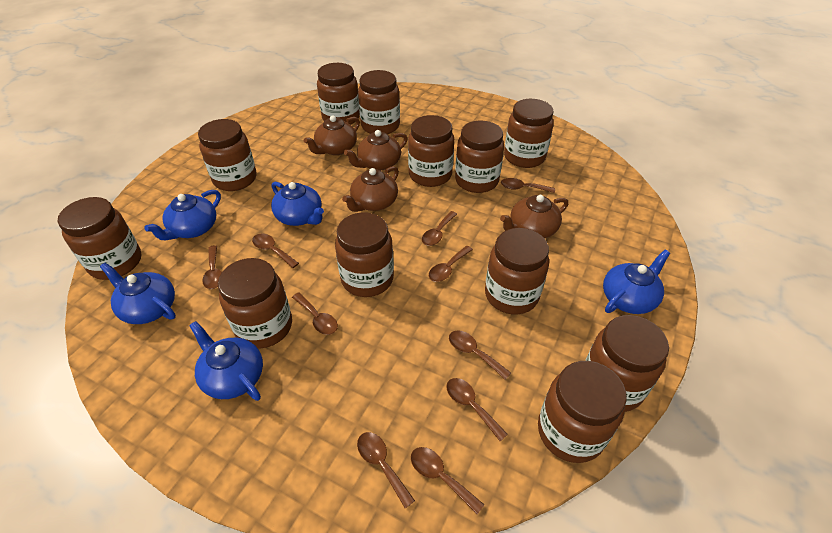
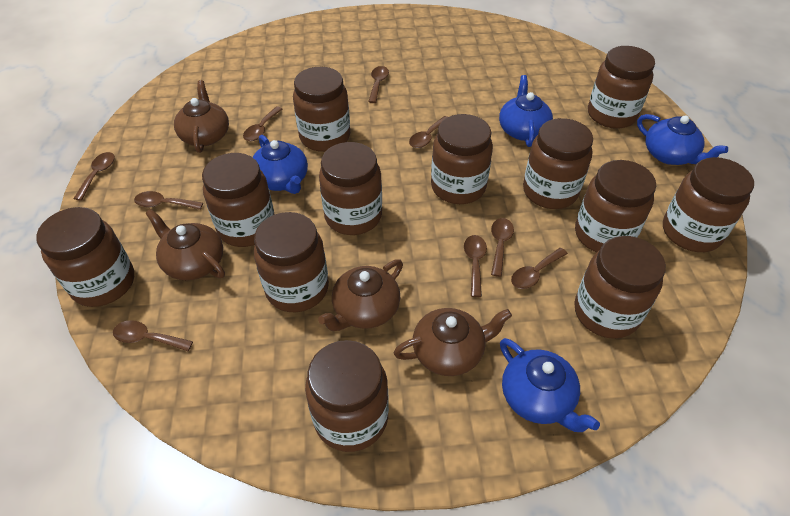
blue teapot: 5 -> 4
brown spoon: 10 -> 9

